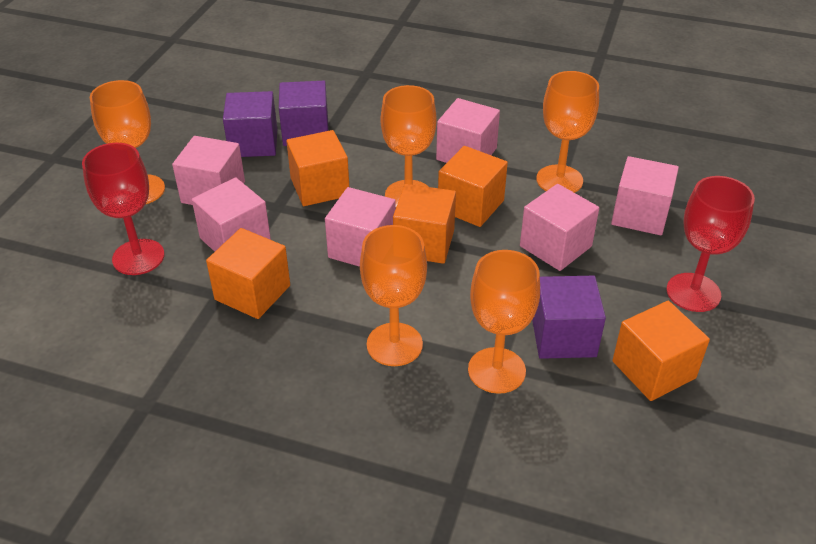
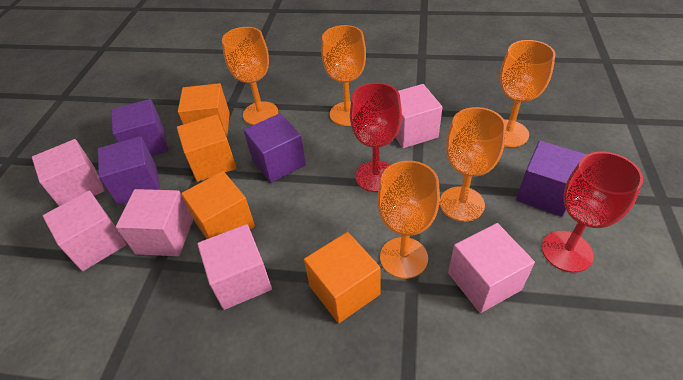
orange cube: 5 -> 4
purple cube: 3 -> 4

